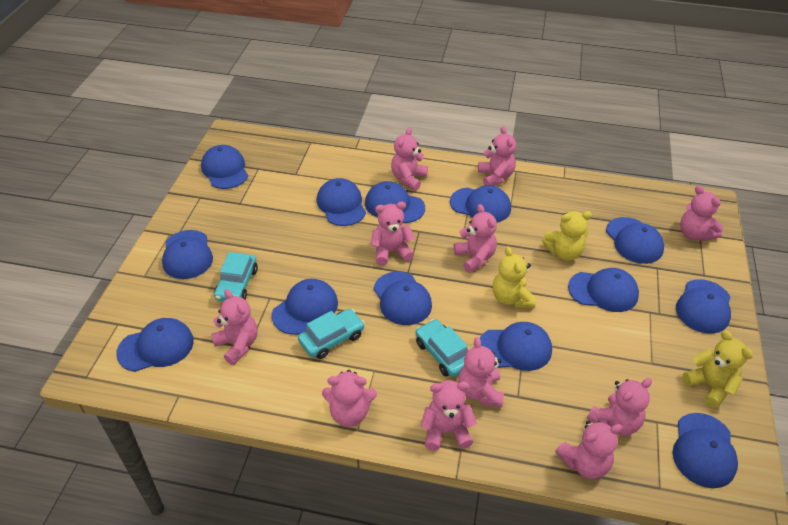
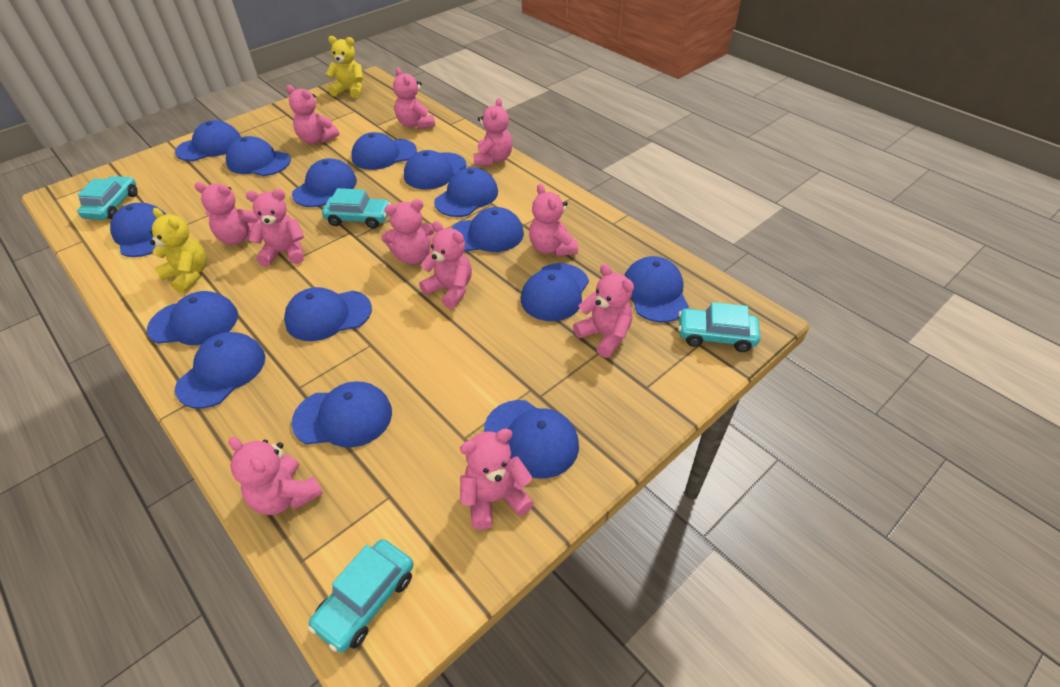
blue cap: 13 -> 15
turquoise car: 3 -> 4
yellow teddy bear: 3 -> 2

